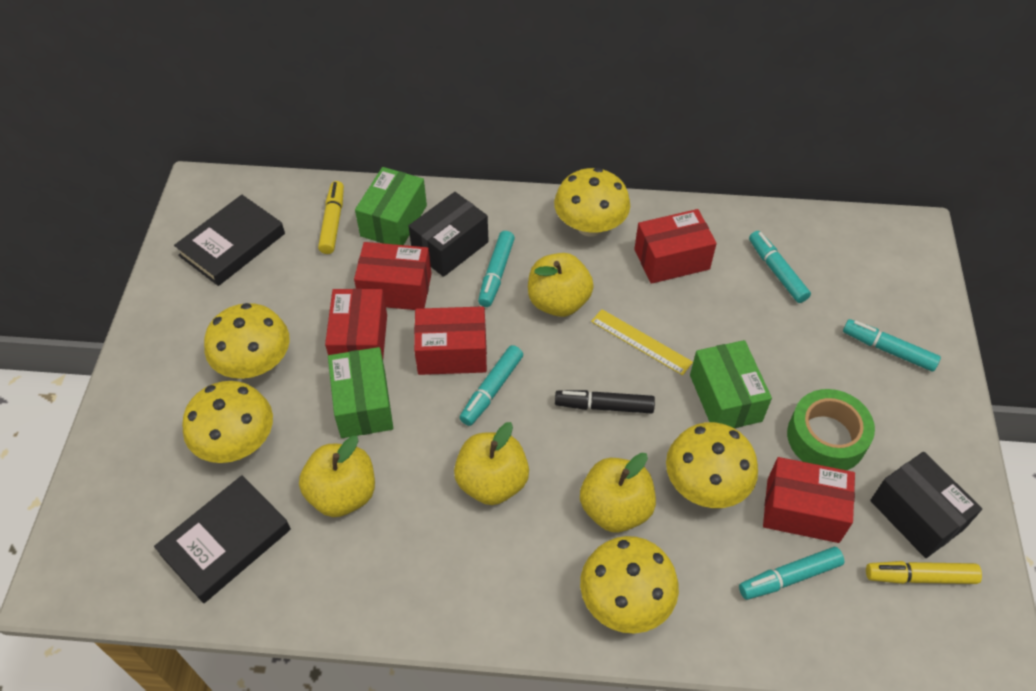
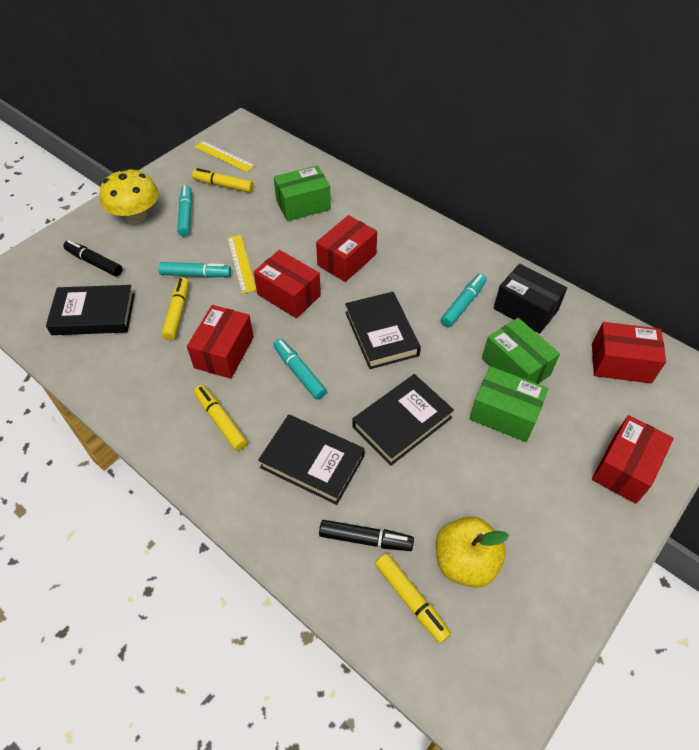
black book: 2 -> 4
black box: 2 -> 1
black marker: 1 -> 2
green tape: 1 -> 0
turquoise marker: 5 -> 4
yellow apple: 4 -> 1
yellow marker: 2 -> 4
yellow mushroom: 5 -> 1
yellow ruler: 1 -> 2

